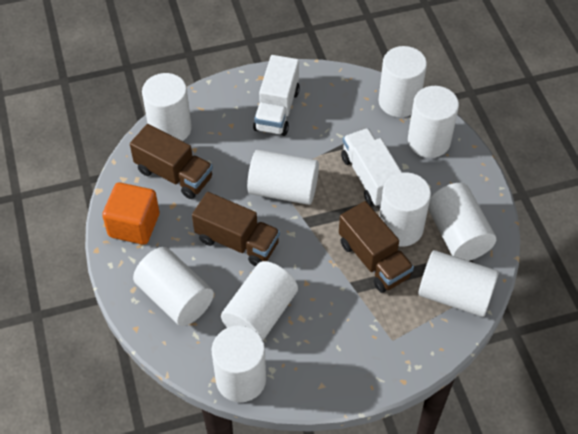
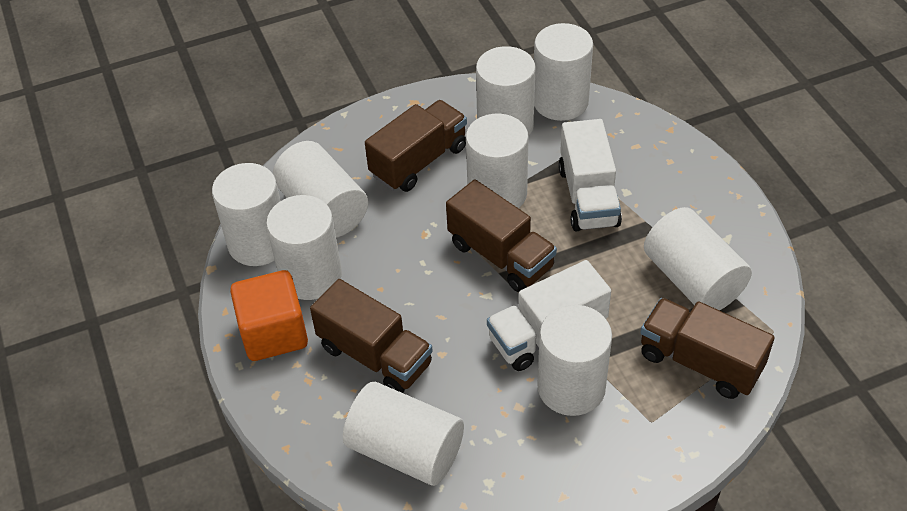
brown truck: 3 -> 4
white cylinder: 10 -> 9

